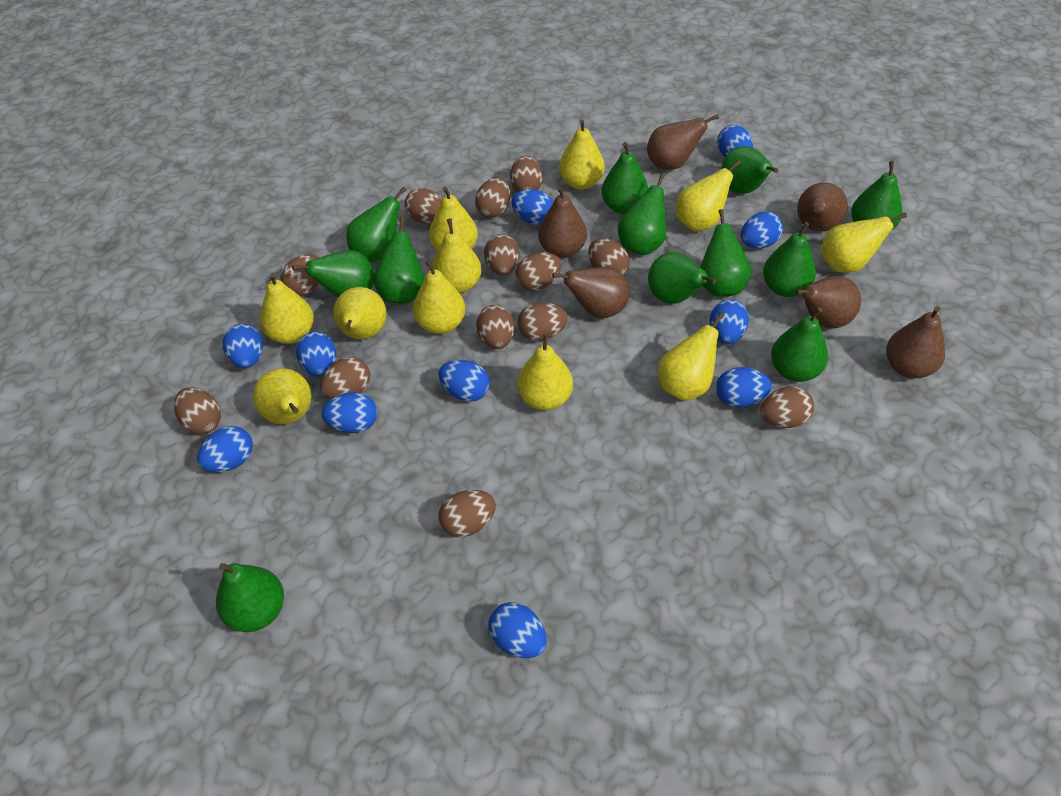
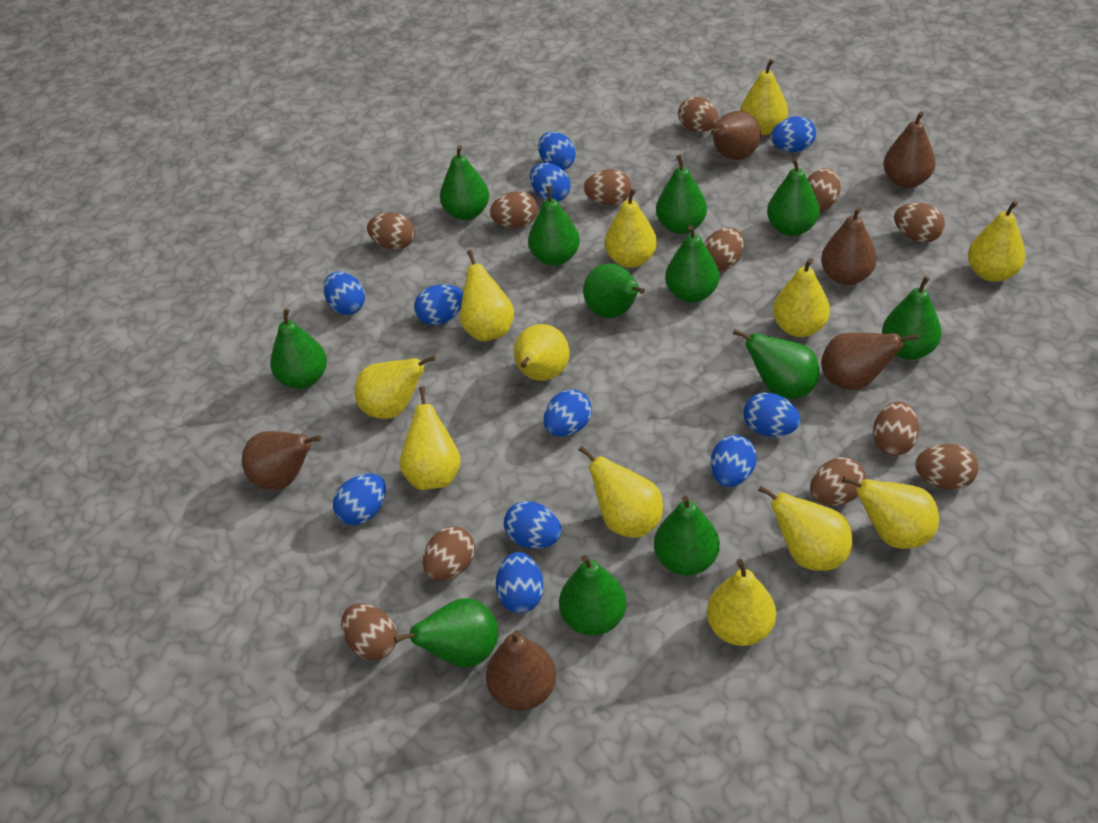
brown egg: 13 -> 12
yellow pear: 11 -> 12

